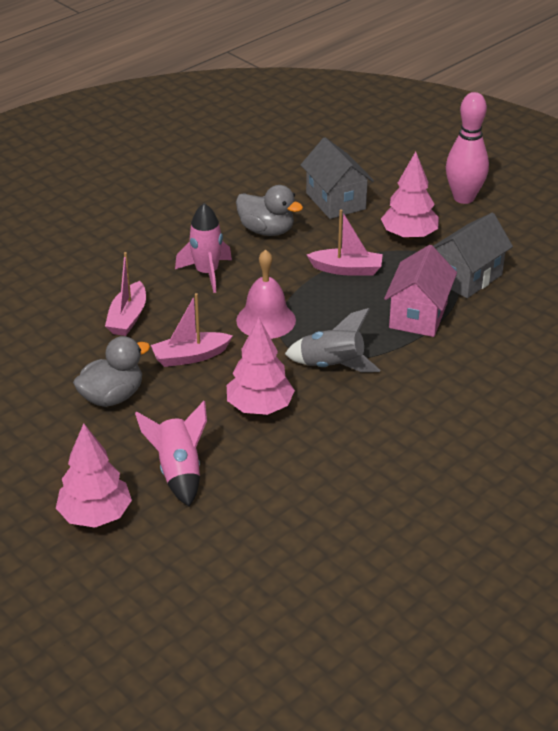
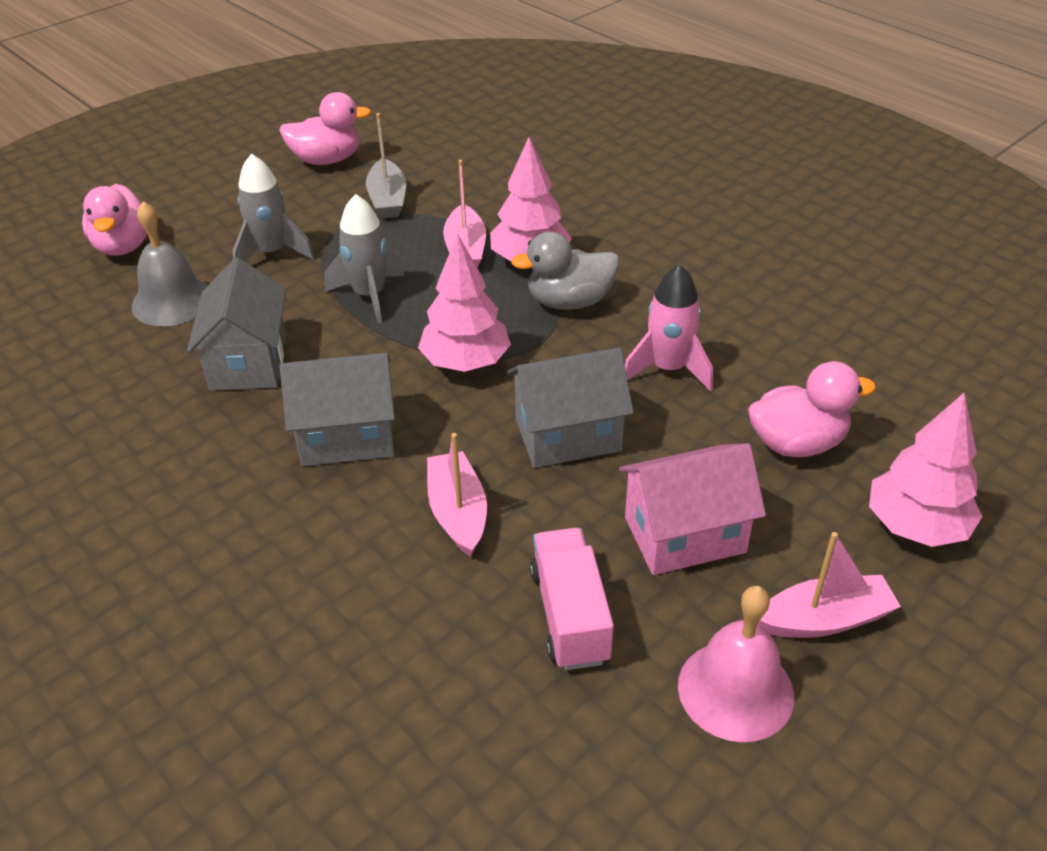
grey bell: 0 -> 1
grey boat: 0 -> 1
grey duck: 2 -> 1
grey house: 2 -> 3
grey rocket: 1 -> 2
pink bowling pin: 1 -> 0
pink duck: 0 -> 3
pink rocket: 2 -> 1
pink truck: 0 -> 1

